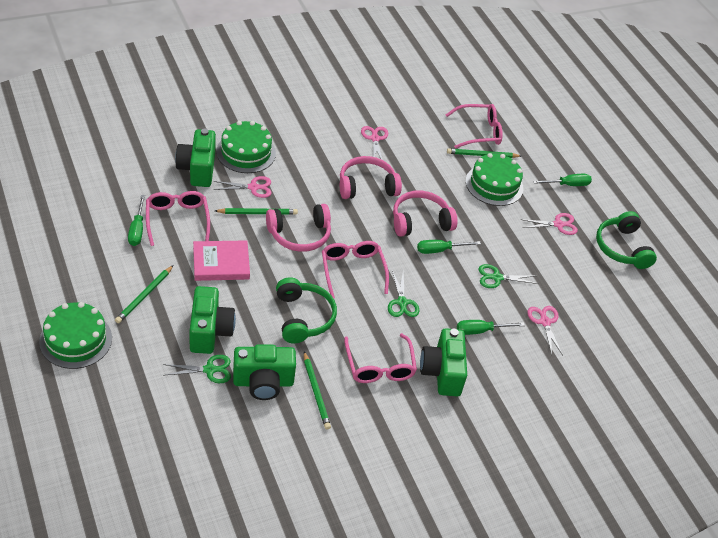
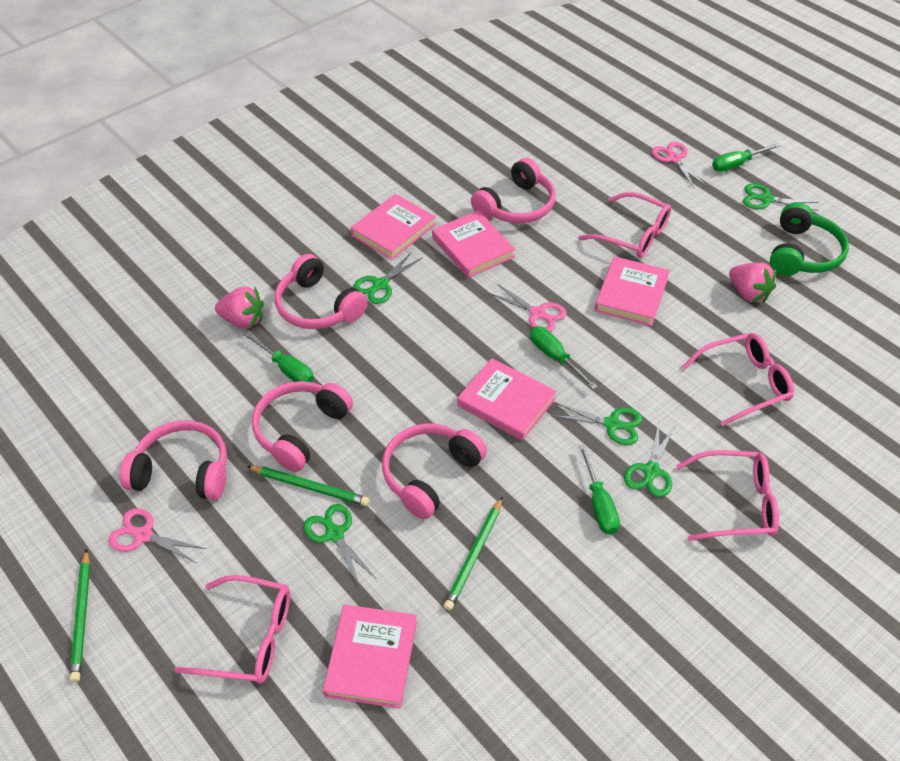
green cake: 3 -> 0
green camera: 4 -> 0
green headphones: 2 -> 1
green pencil: 4 -> 3
green scissors: 3 -> 5
pink book: 1 -> 5
pink headphones: 3 -> 5
pink scissors: 4 -> 3
pink strawberry: 0 -> 2

